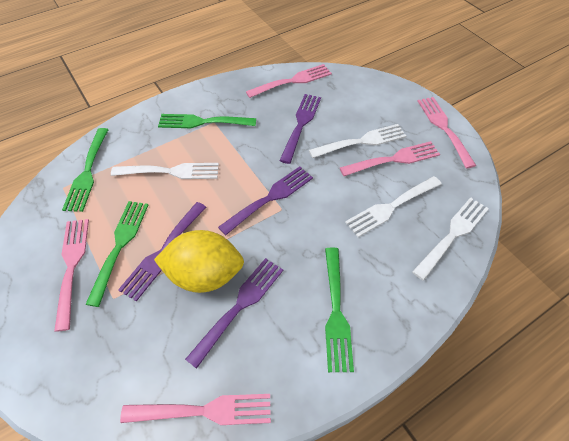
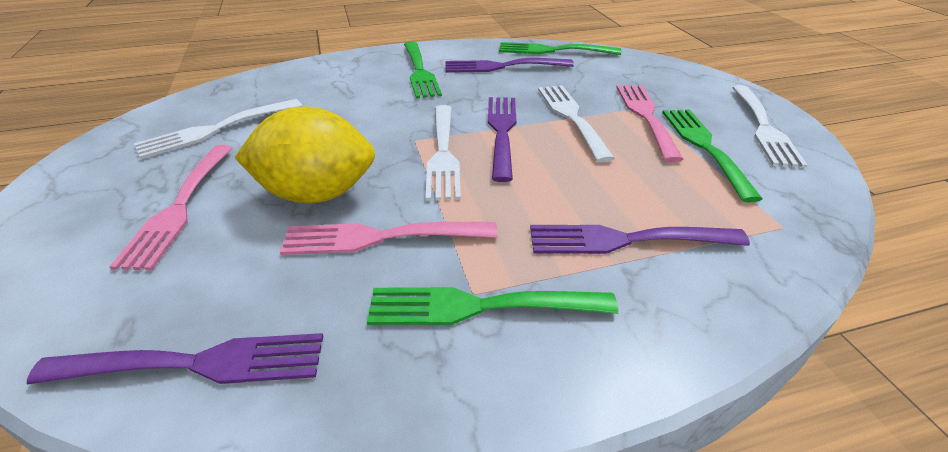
pink fork: 5 -> 3

